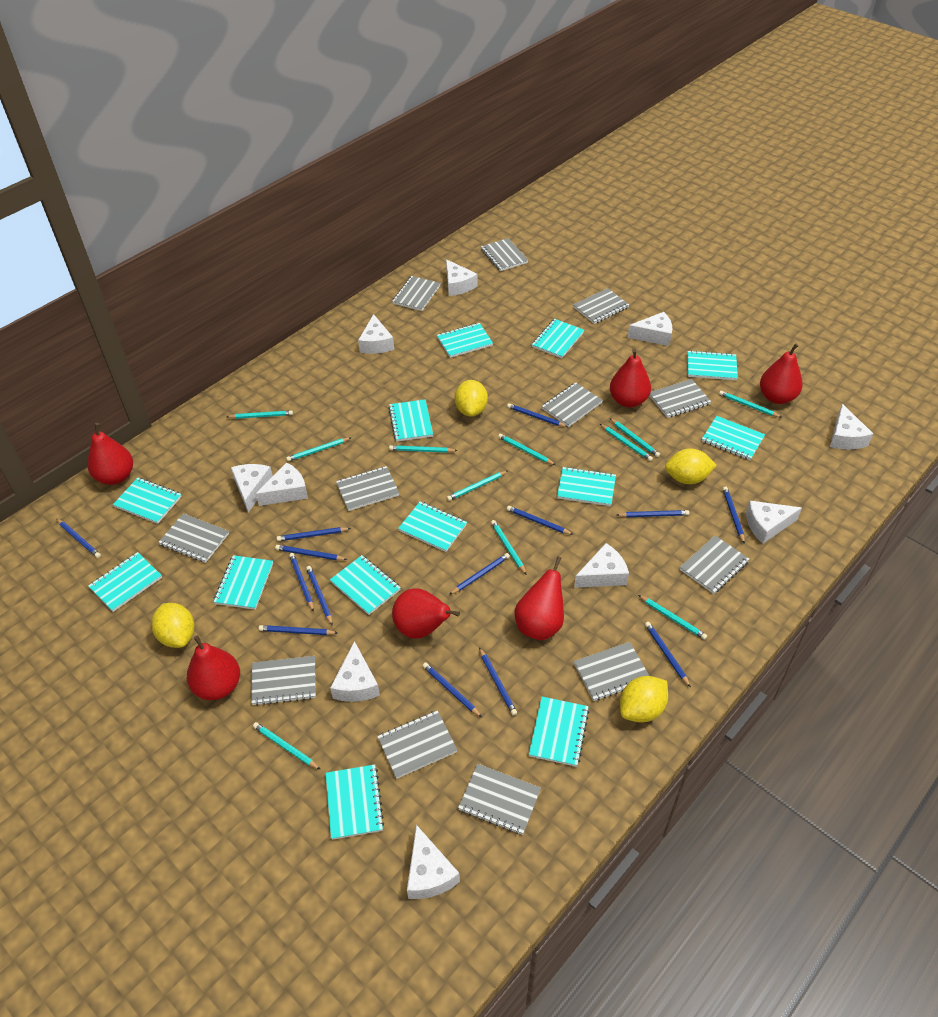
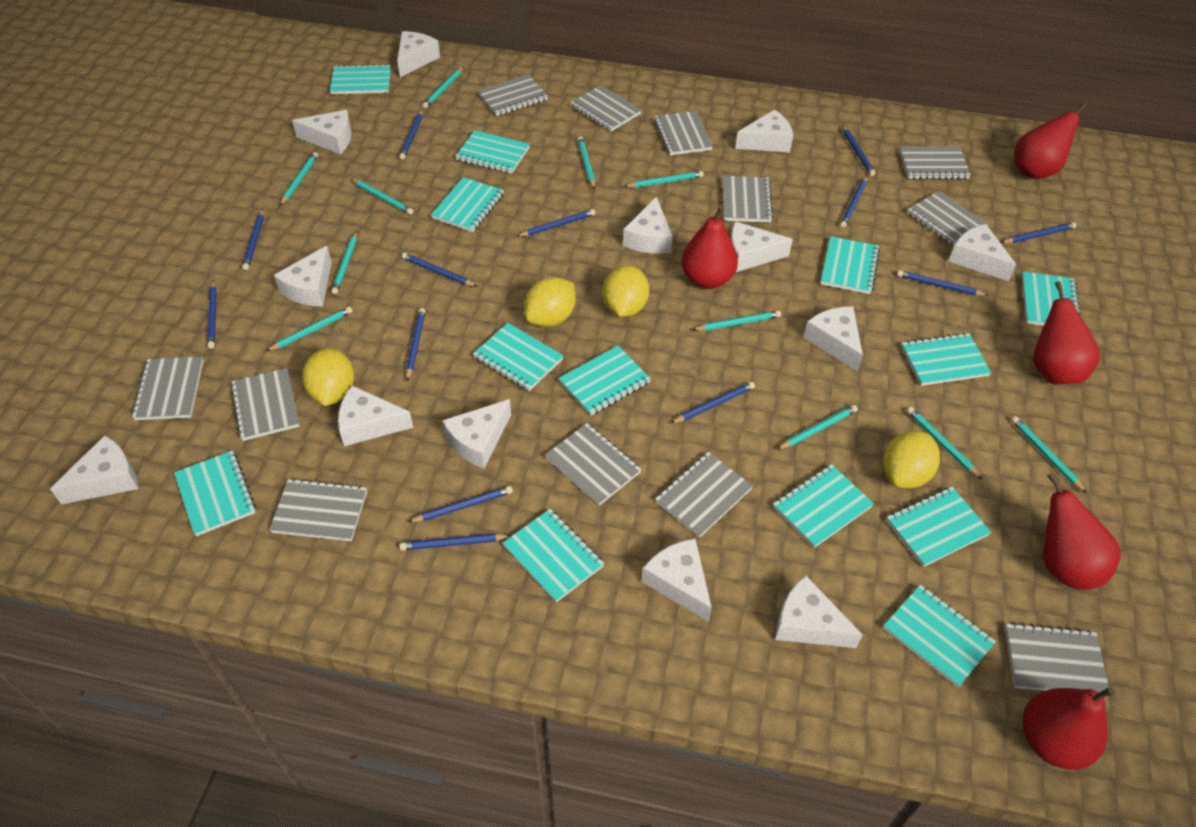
blue pencil: 14 -> 13
red pear: 6 -> 5
white cheese: 10 -> 13

